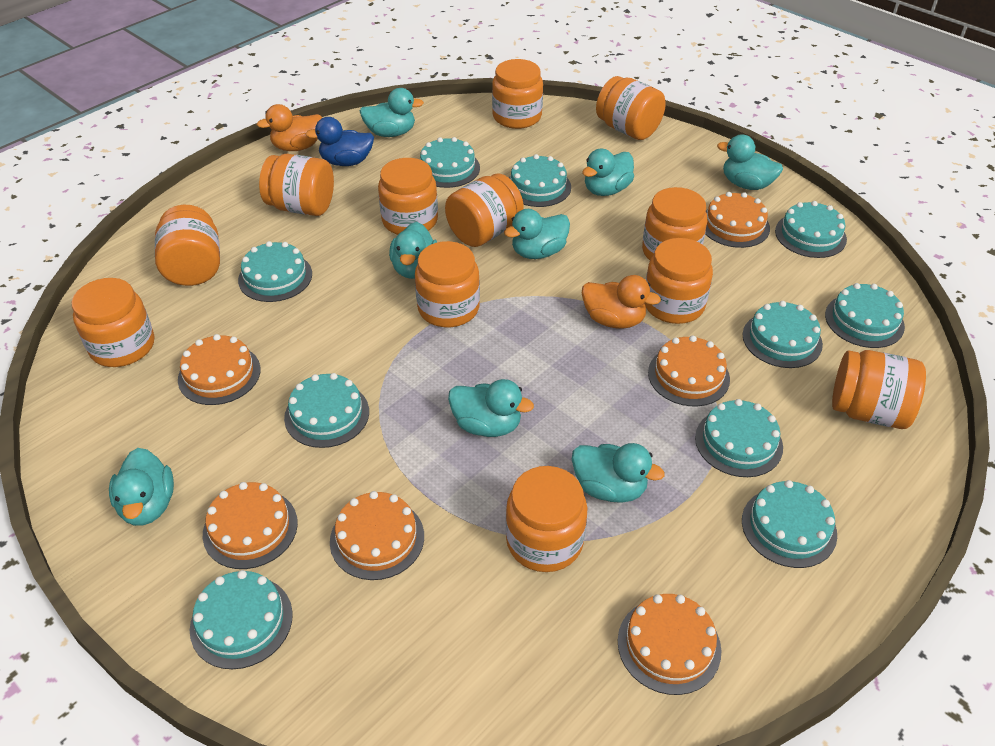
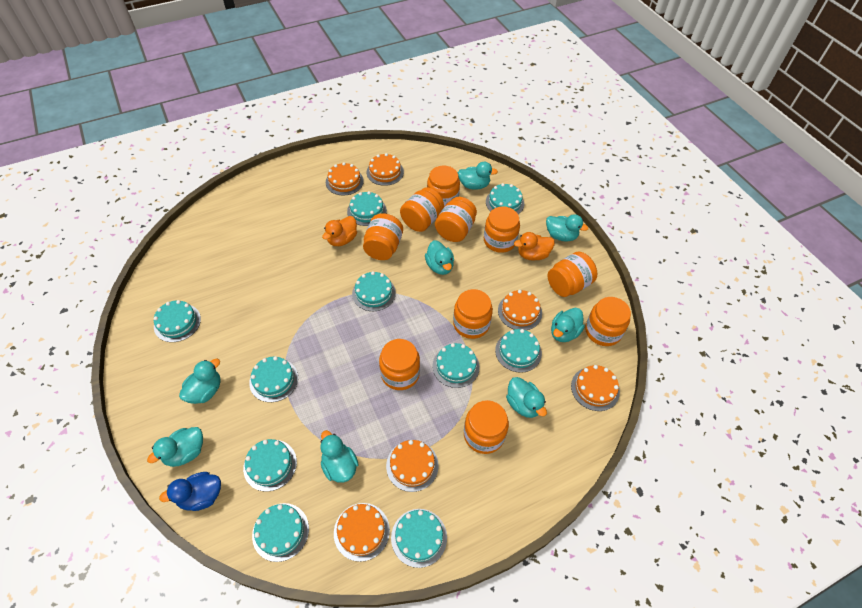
orange jar: 12 -> 10

